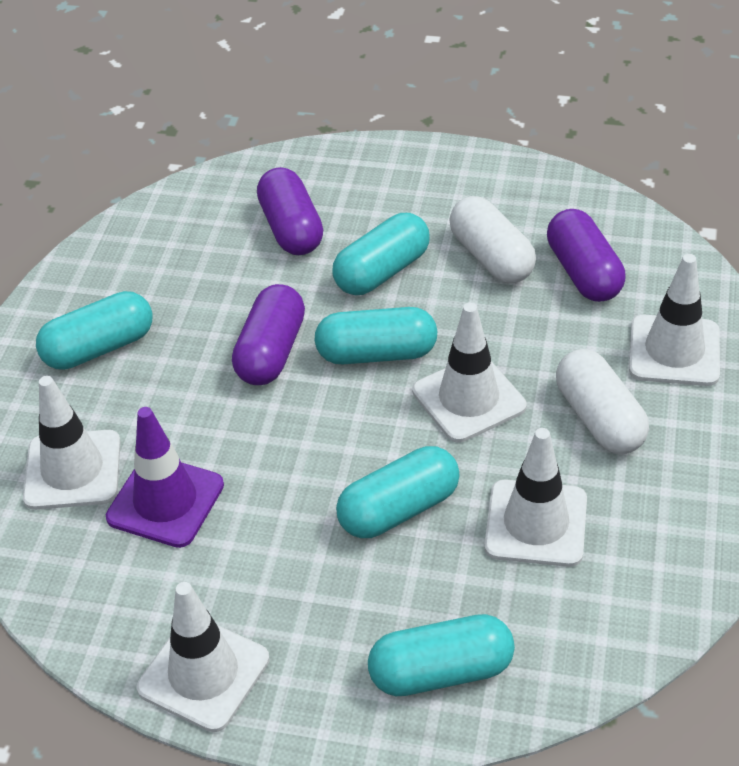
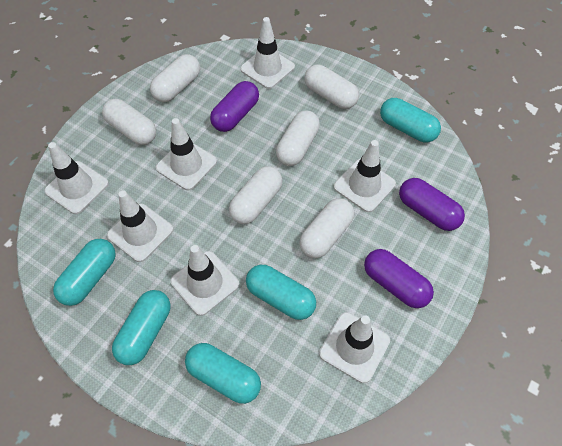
purple traffic cone: 1 -> 0
white capsule: 2 -> 6
white traffic cone: 5 -> 7

